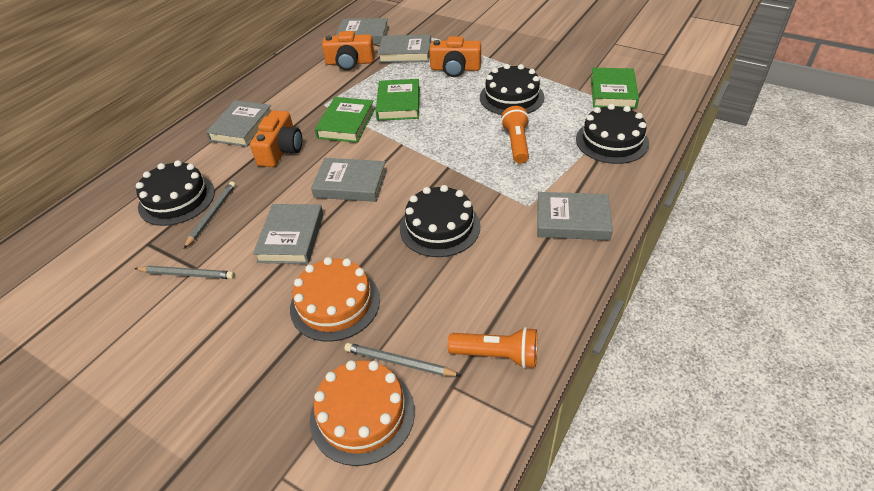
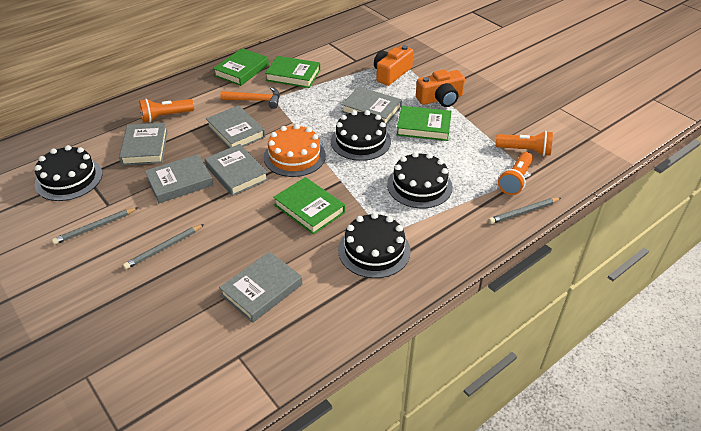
green book: 3 -> 4
orange cake: 2 -> 1
orange camera: 3 -> 2
orange flashlight: 2 -> 3
orange hammer: 0 -> 1

